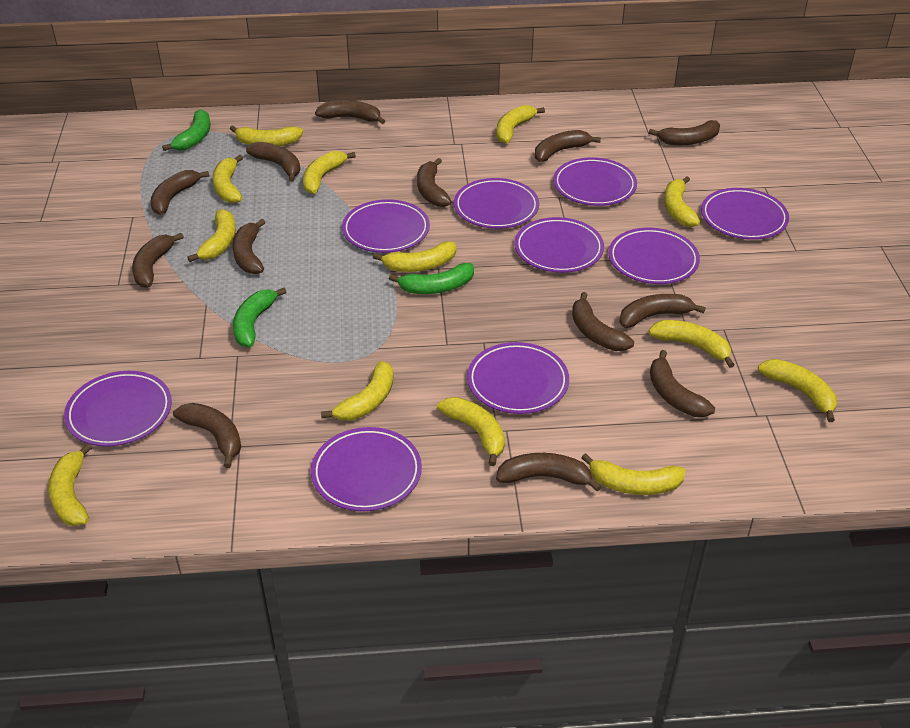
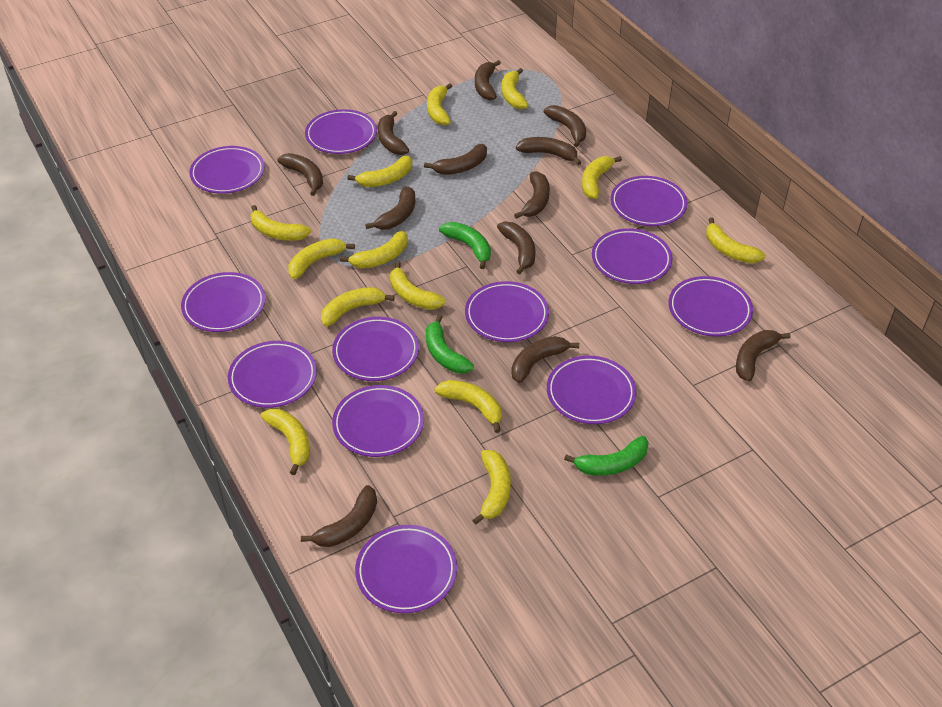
brown banana: 13 -> 12
purple plate: 9 -> 12

